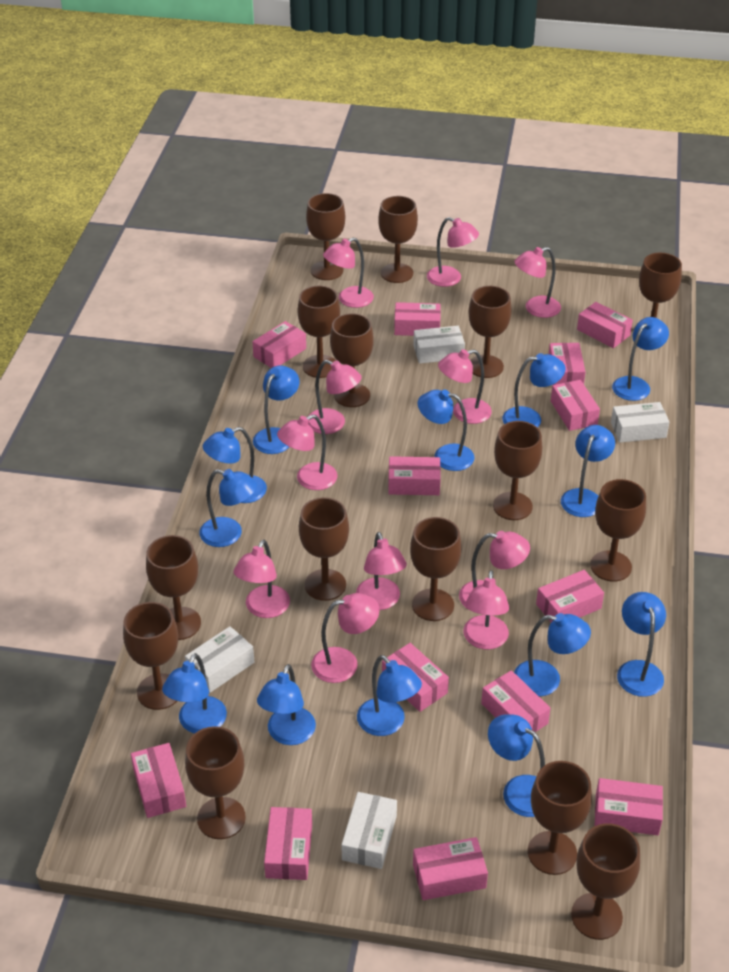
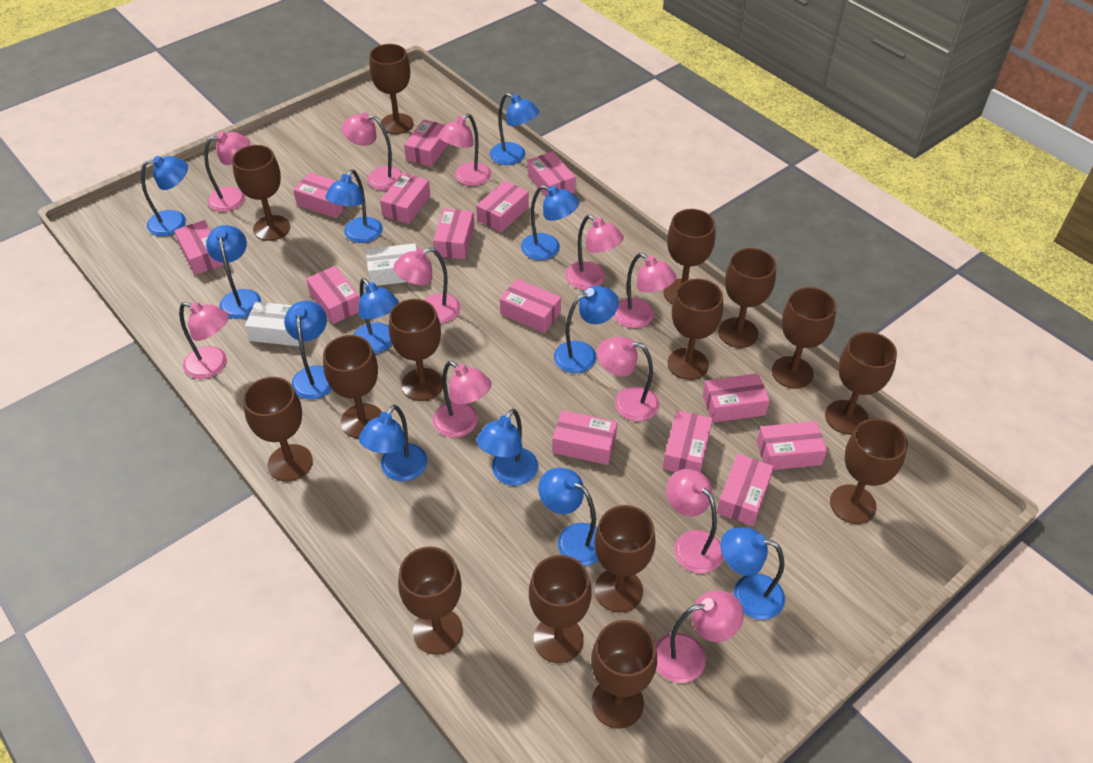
blue lamp: 13 -> 12
pink box: 13 -> 14
white box: 4 -> 2

